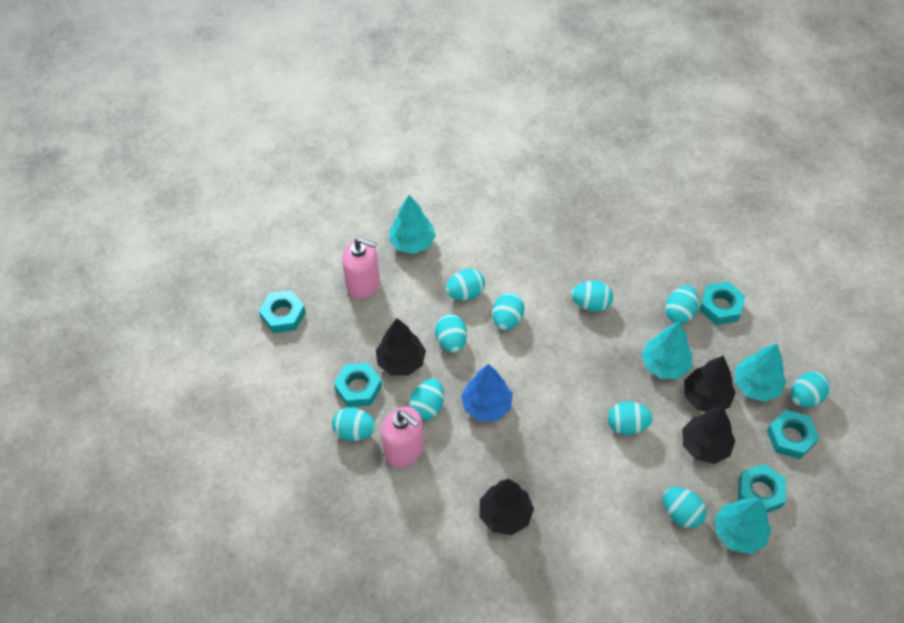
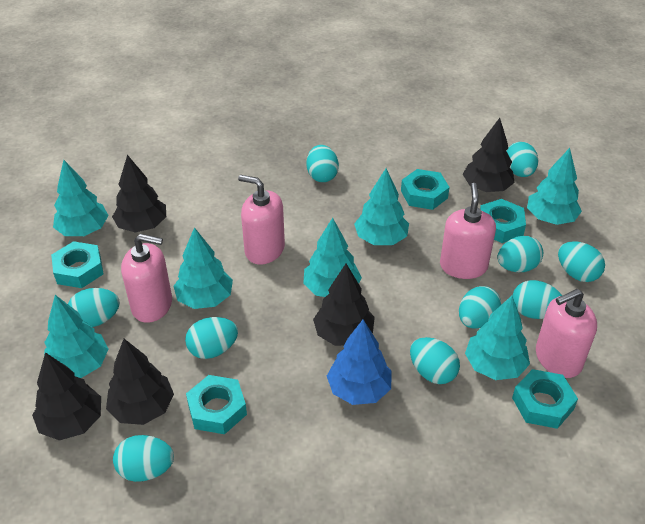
black tree: 4 -> 5
pink soap dispenser: 2 -> 4
turquoise tree: 4 -> 7

